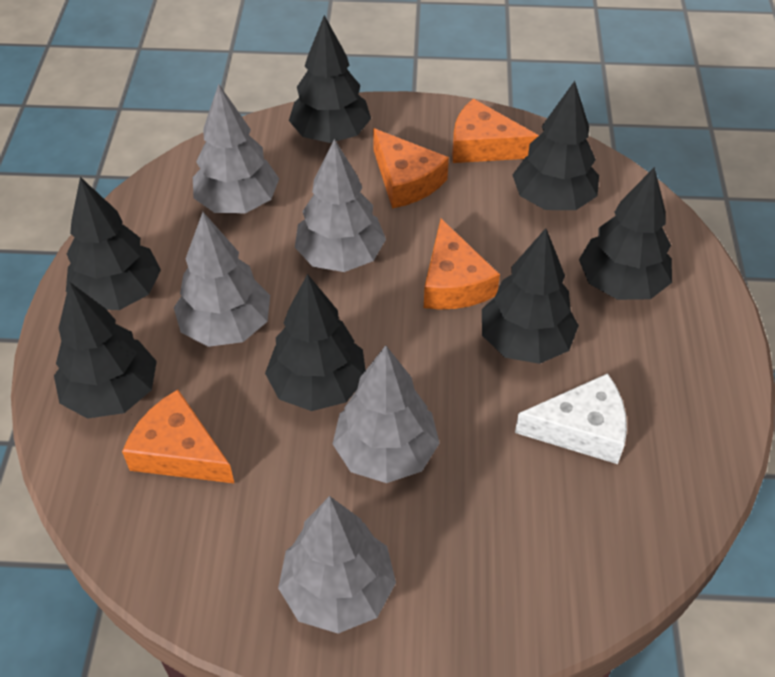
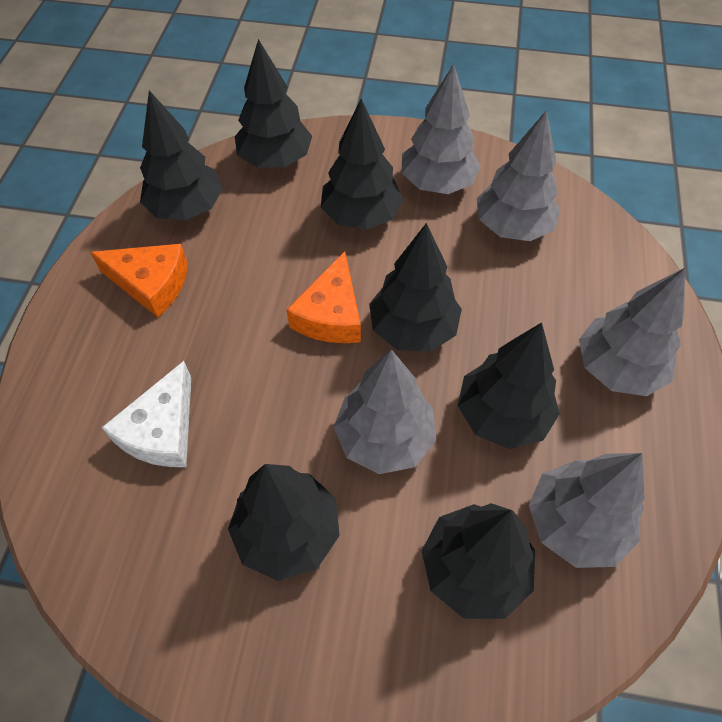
orange cheese: 4 -> 2

